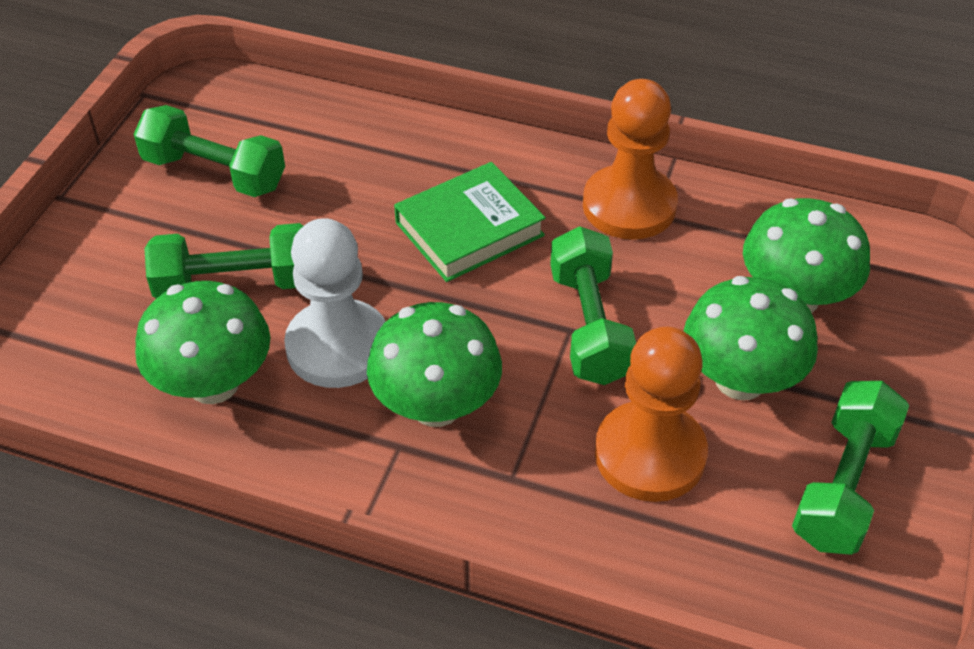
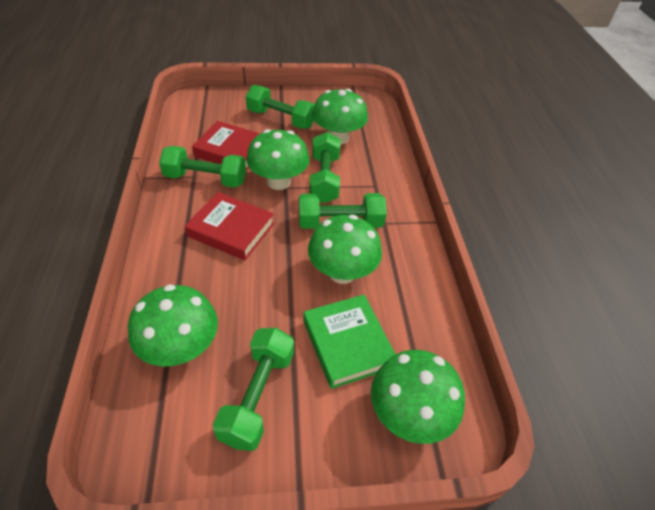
green dumbbell: 4 -> 5
green mushroom: 4 -> 5
orange pawn: 2 -> 0
red book: 0 -> 2
white pawn: 1 -> 0

